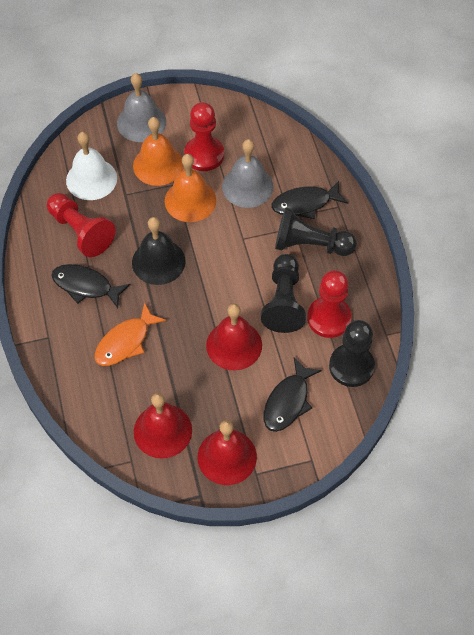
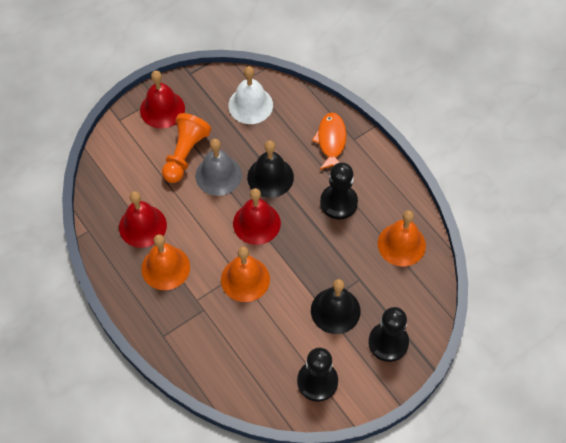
black bell: 1 -> 2
black fish: 3 -> 0
grey bell: 2 -> 1
orange bell: 2 -> 3
orange pawn: 0 -> 1
red pawn: 3 -> 0

